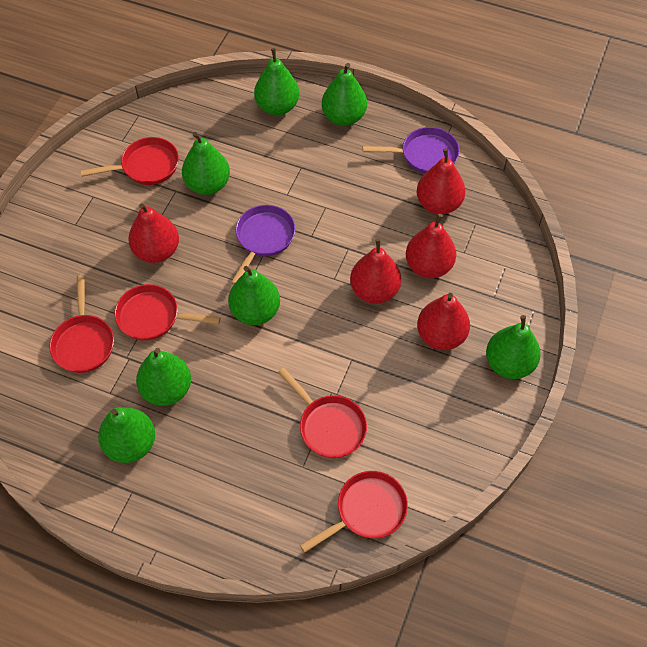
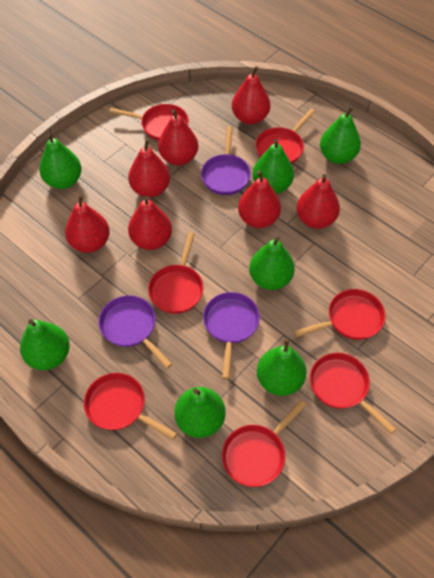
purple pan: 2 -> 3
red pan: 5 -> 7
red pear: 5 -> 7

